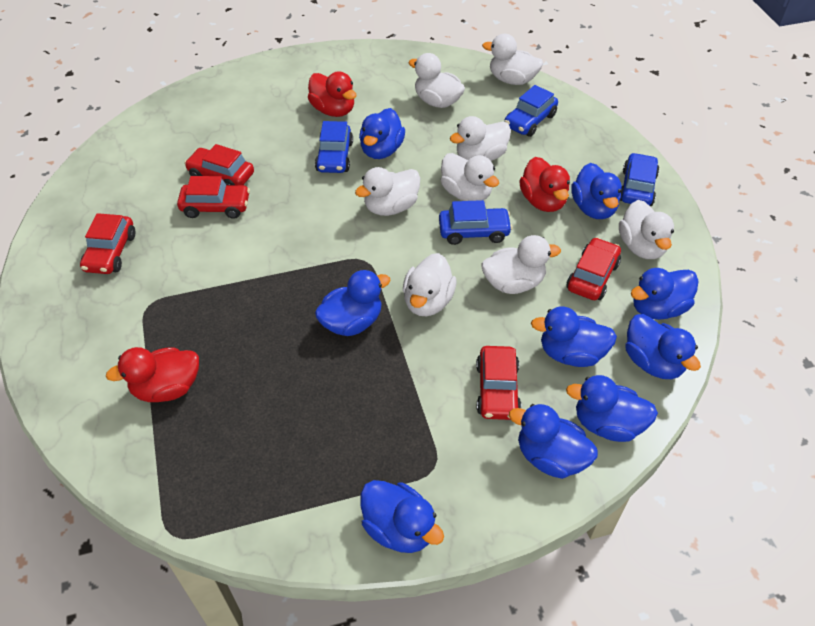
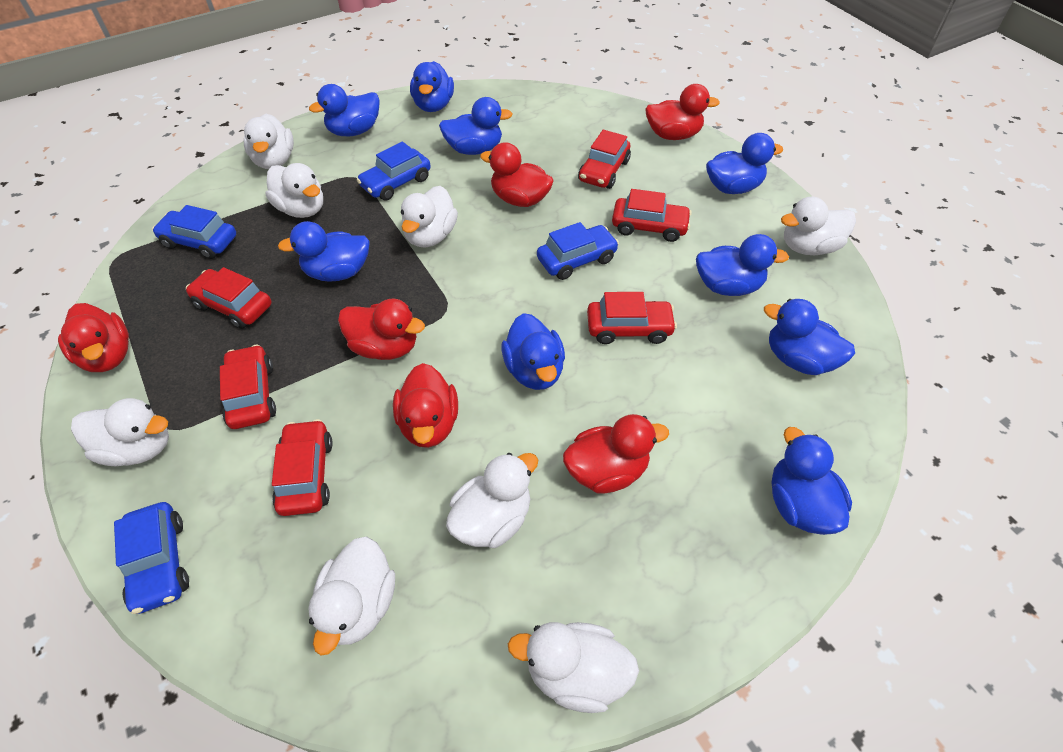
red car: 5 -> 6
red duck: 3 -> 6

